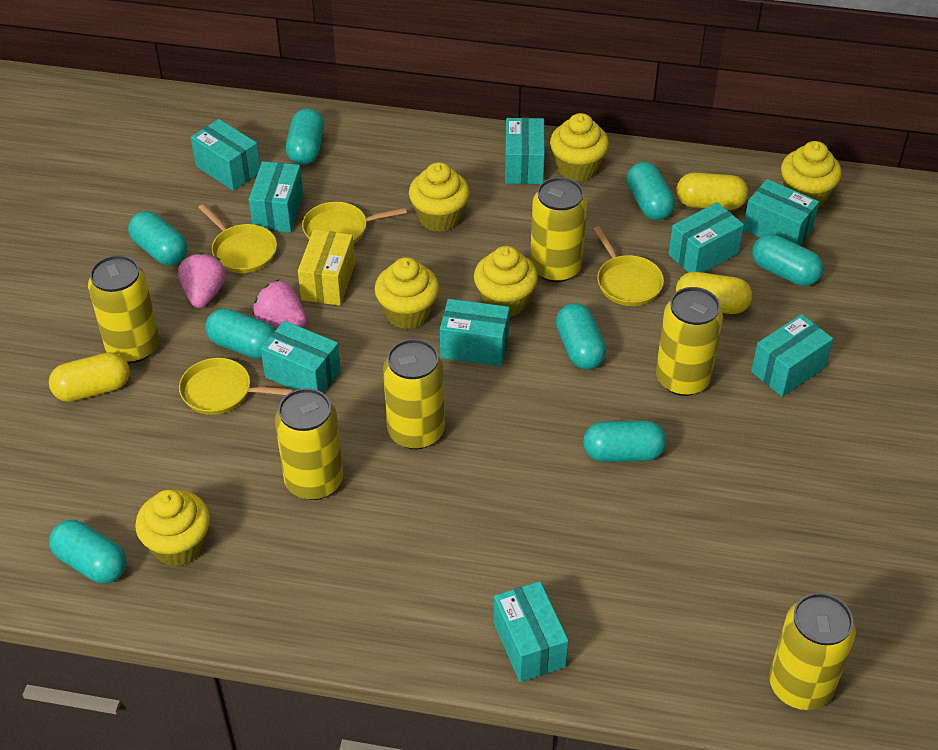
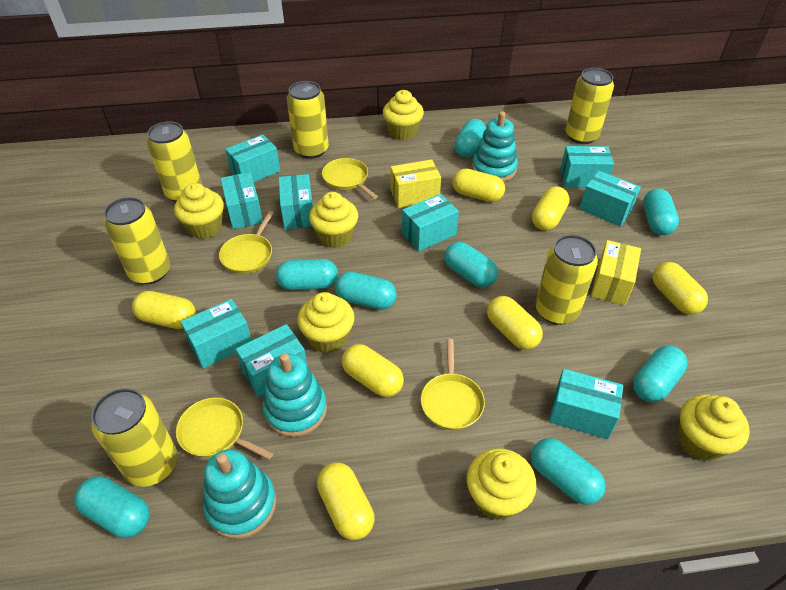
pink strawberry: 2 -> 0
turquoise stacking toy: 0 -> 3
yellow box: 1 -> 2
yellow capsule: 3 -> 7

